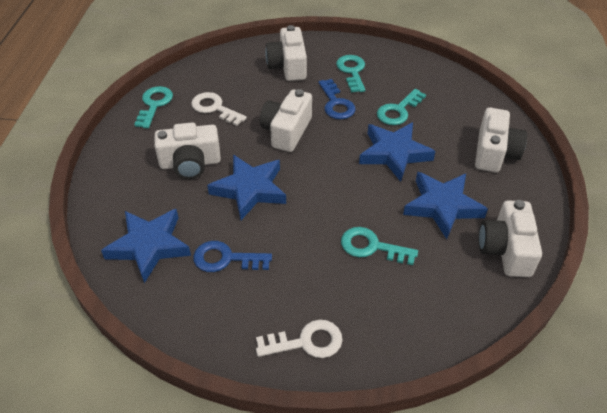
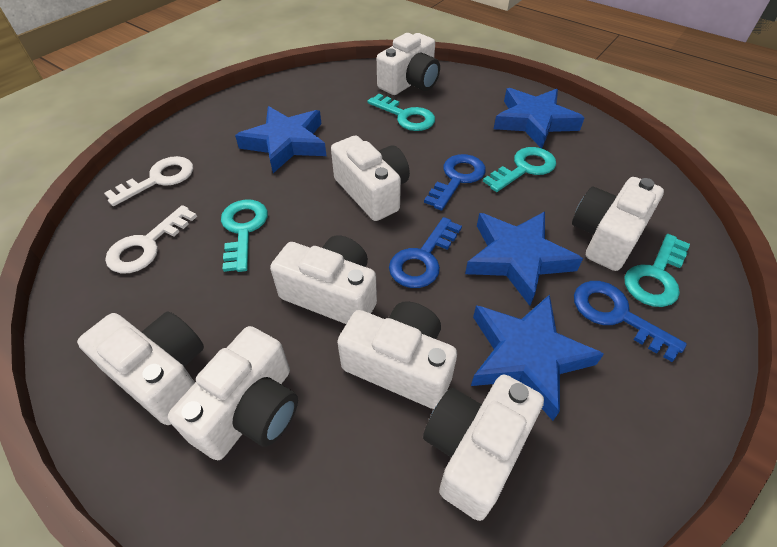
blue key: 2 -> 3
white camera: 5 -> 8

